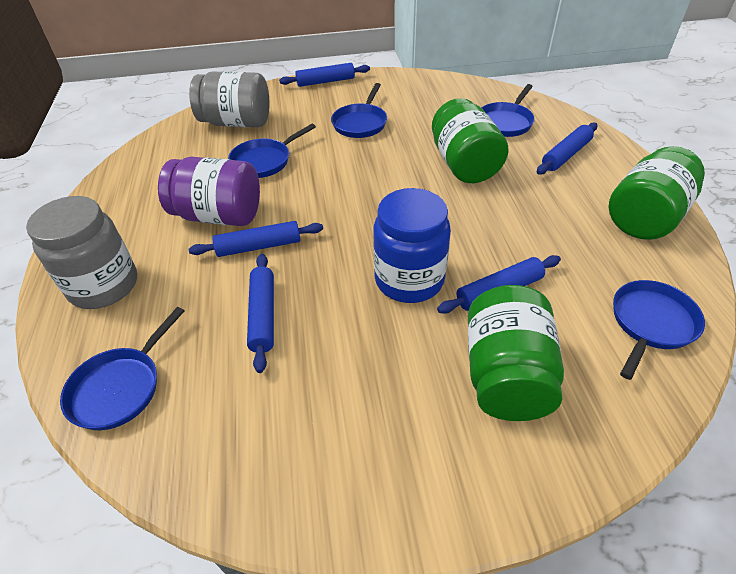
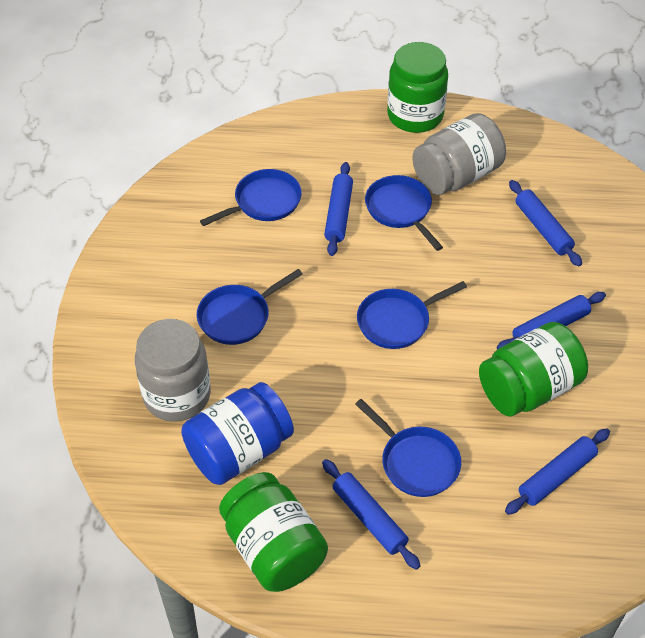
purple jar: 1 -> 0

